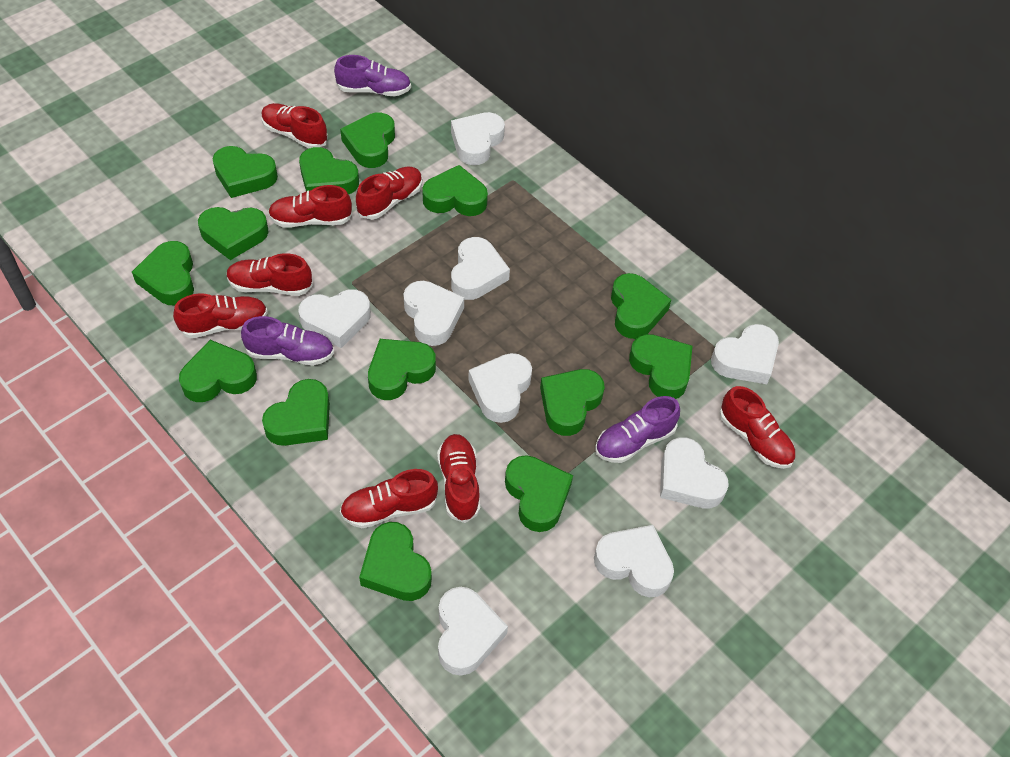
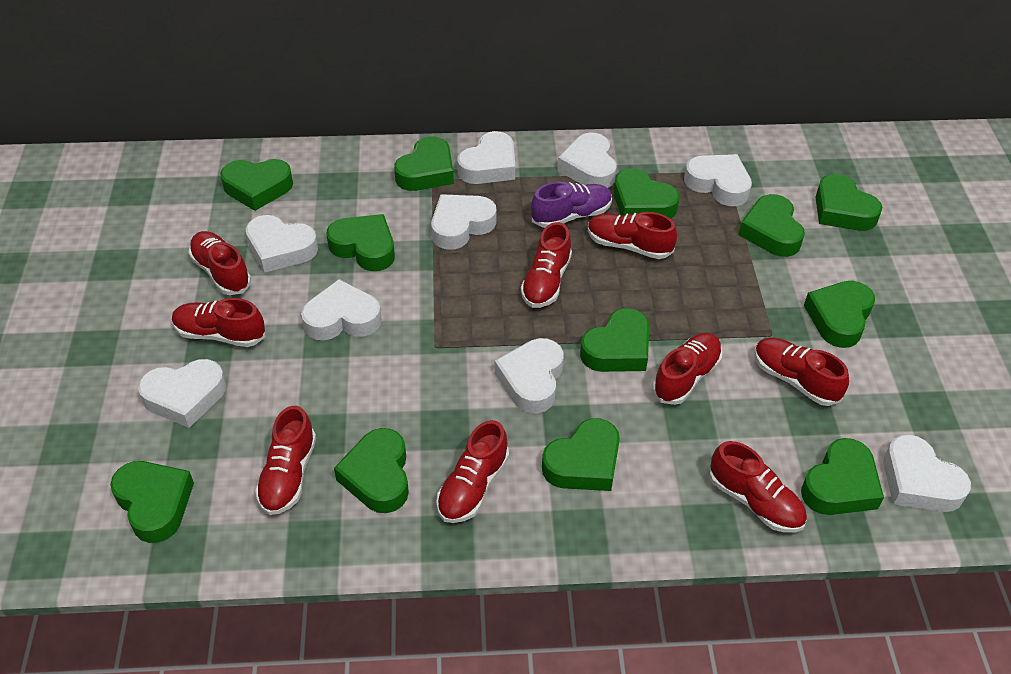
green heart: 14 -> 12
purple shoe: 3 -> 1
red shoe: 8 -> 9

